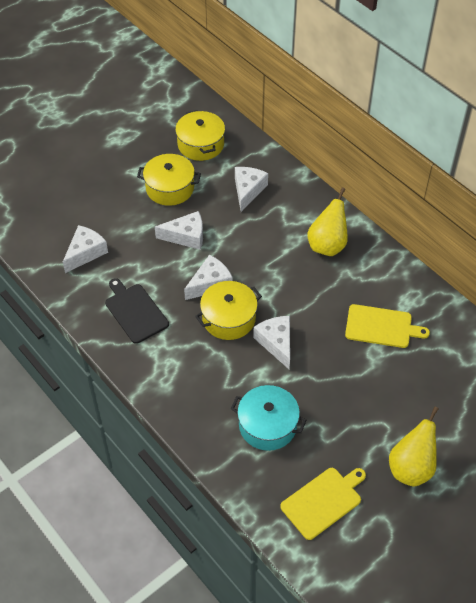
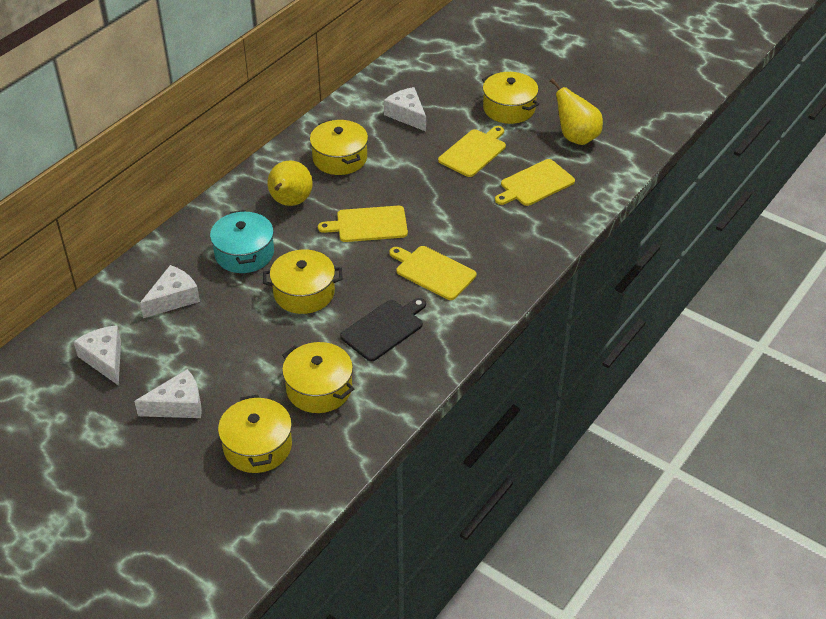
white cheese: 5 -> 4
yellow cutting board: 2 -> 4
yellow pot: 3 -> 5

